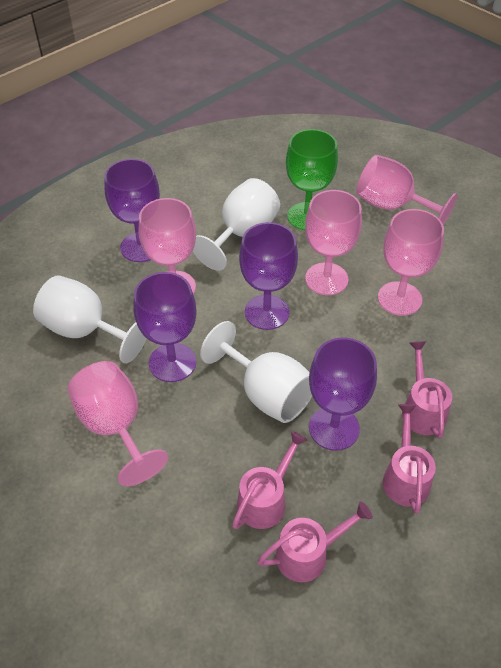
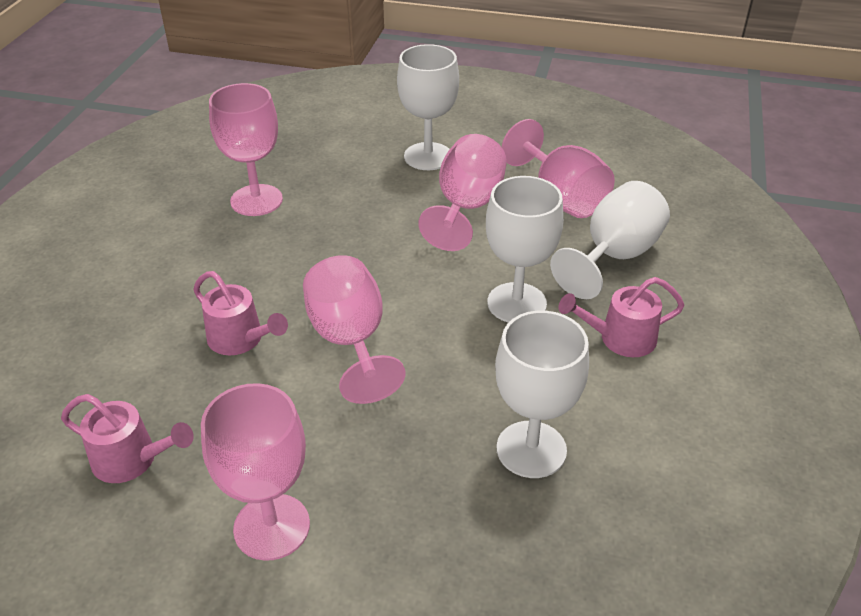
green goblet: 1 -> 0
pink watering can: 4 -> 3
purple goblet: 4 -> 0
white goblet: 3 -> 4

